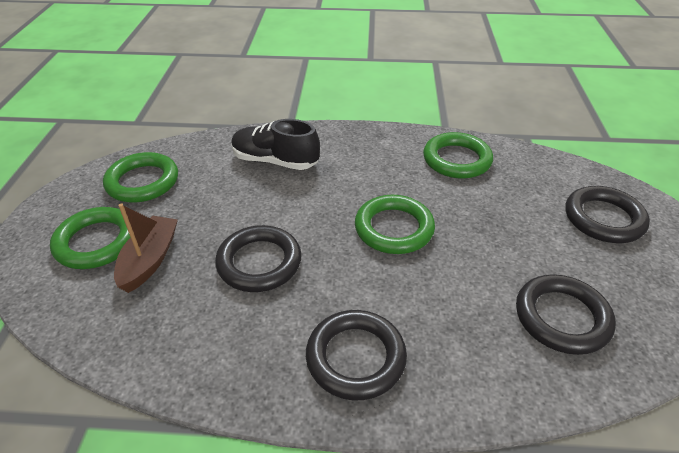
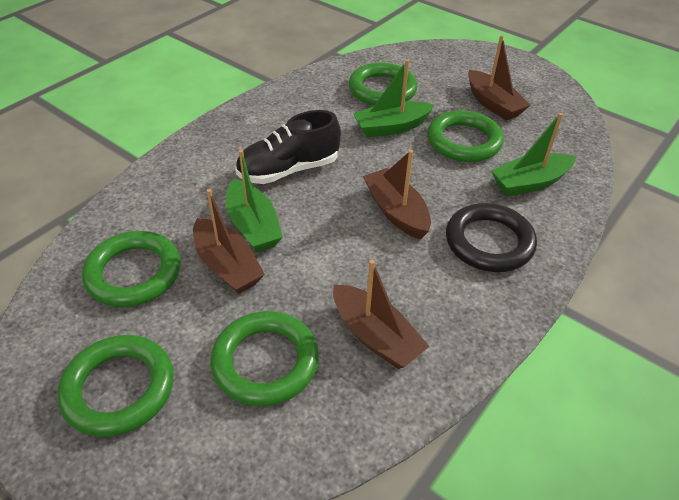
black ring: 4 -> 1
brown boat: 1 -> 4
green boat: 0 -> 3
green ring: 4 -> 5

